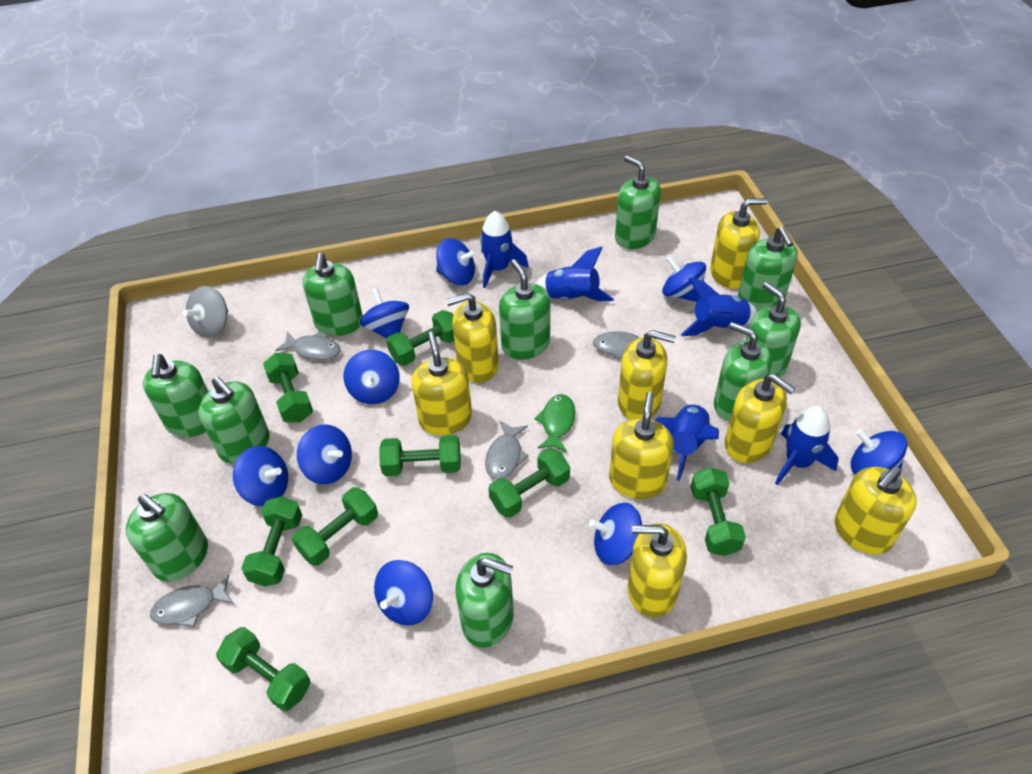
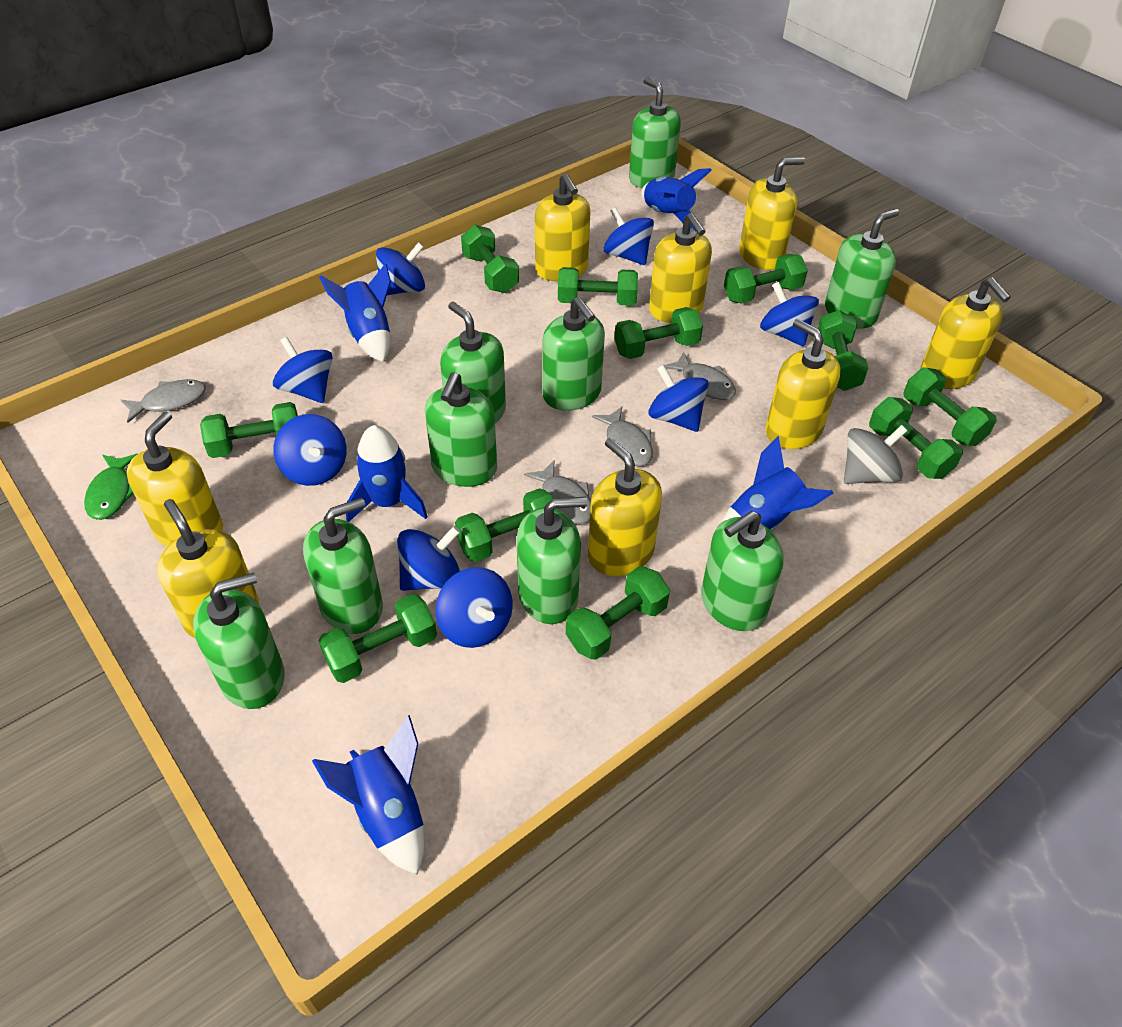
blue spinning top: 9 -> 8
green dumbbell: 8 -> 11
green soap dispenser: 10 -> 9

